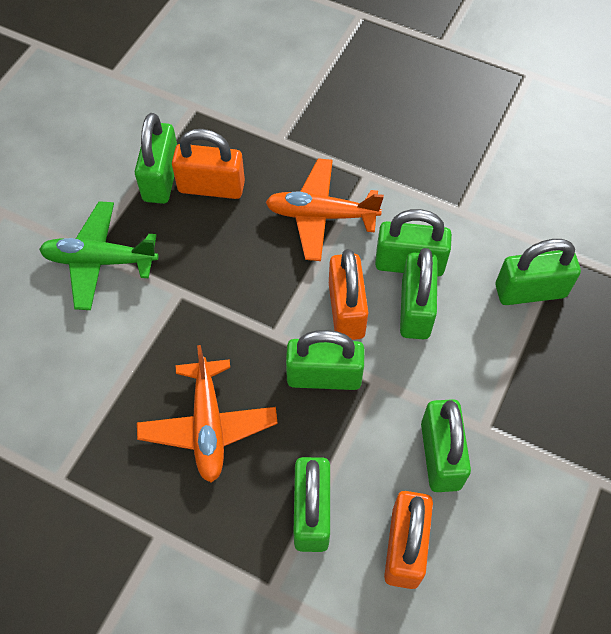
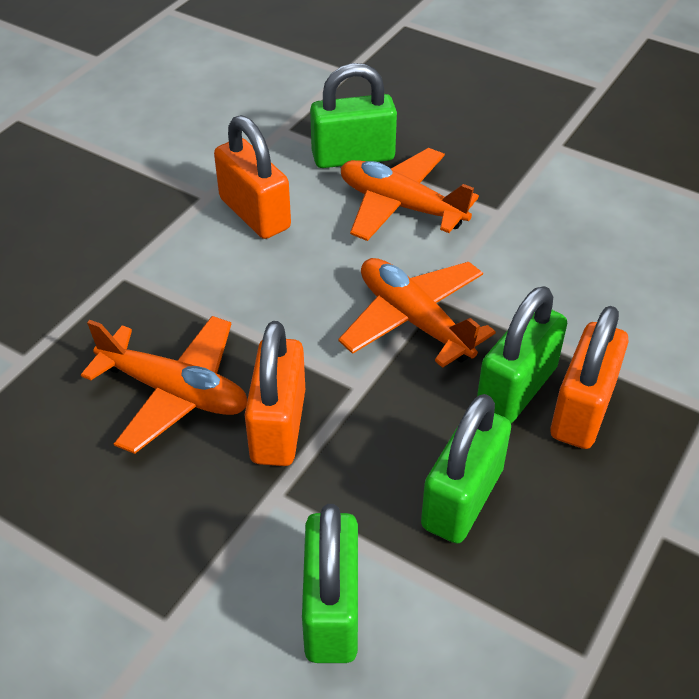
green padlock: 7 -> 4
green plane: 1 -> 0
orange plane: 2 -> 3

